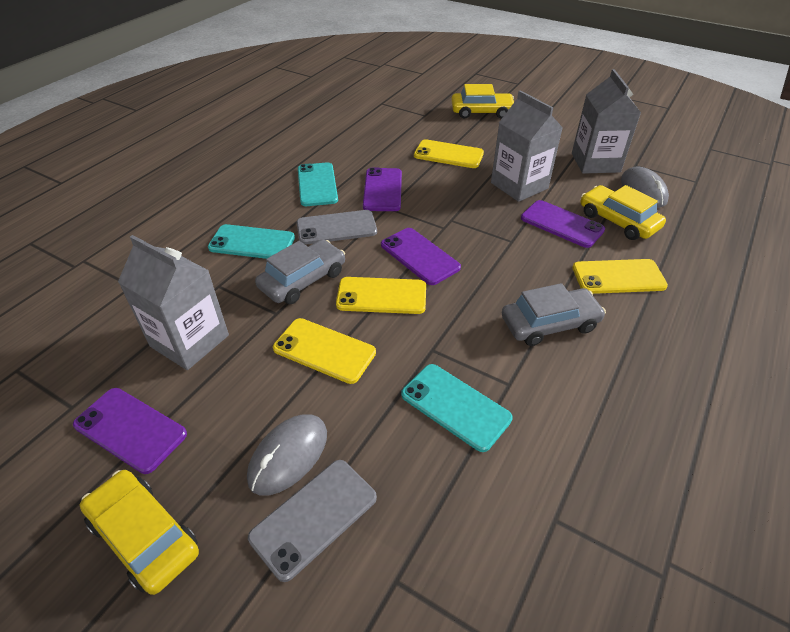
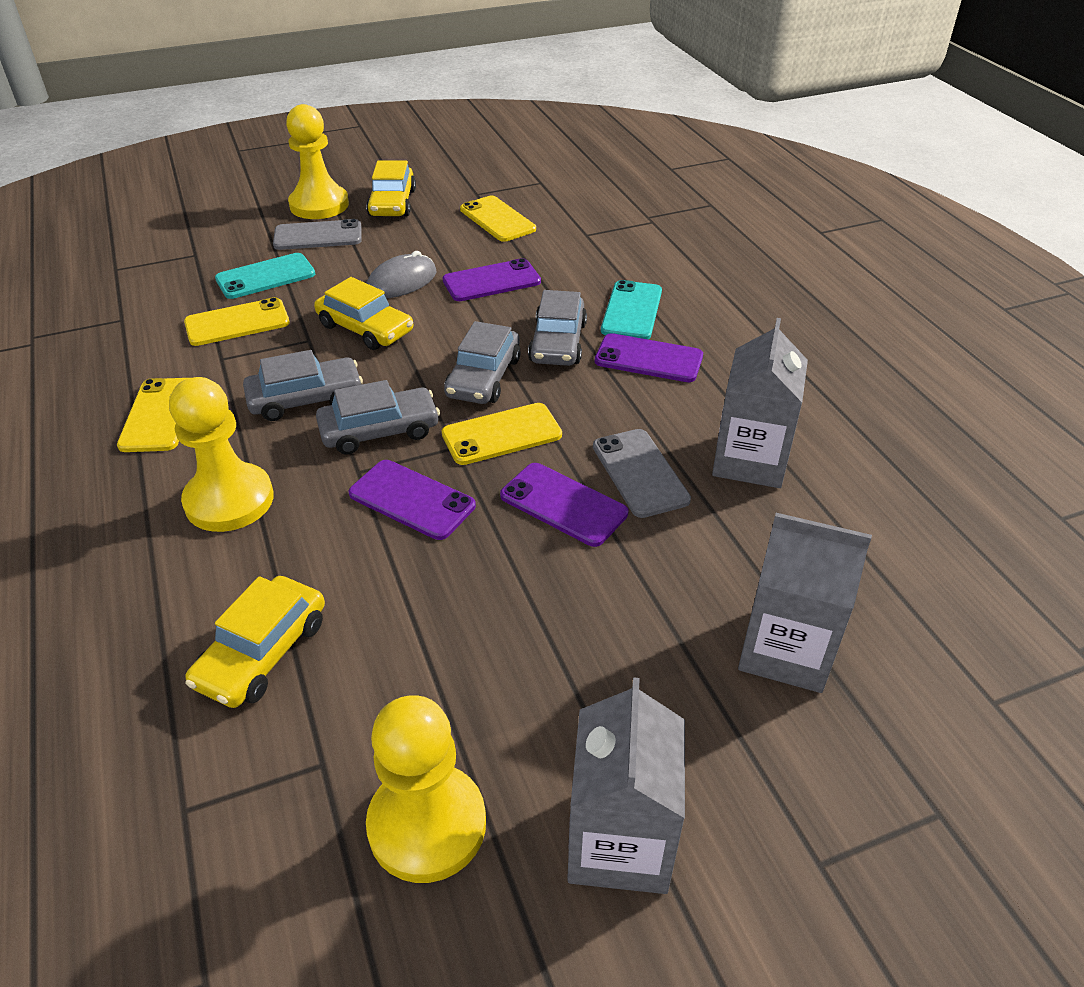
grey car: 2 -> 4
grey mouse: 2 -> 1
turquoise phone: 3 -> 2
yellow pawn: 0 -> 3

